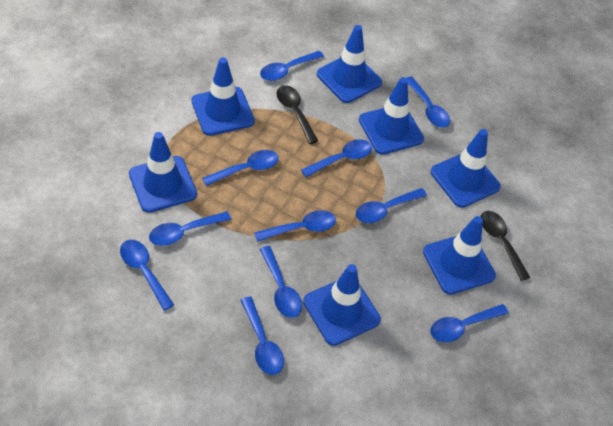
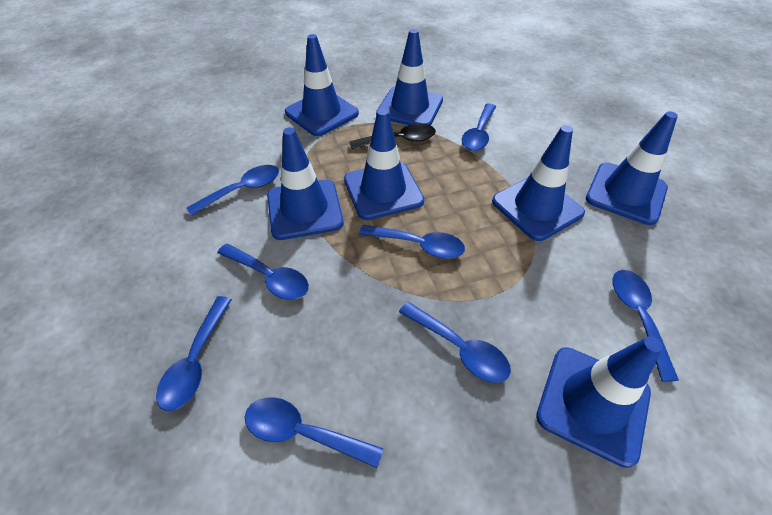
black spoon: 2 -> 1
blue spoon: 11 -> 8

